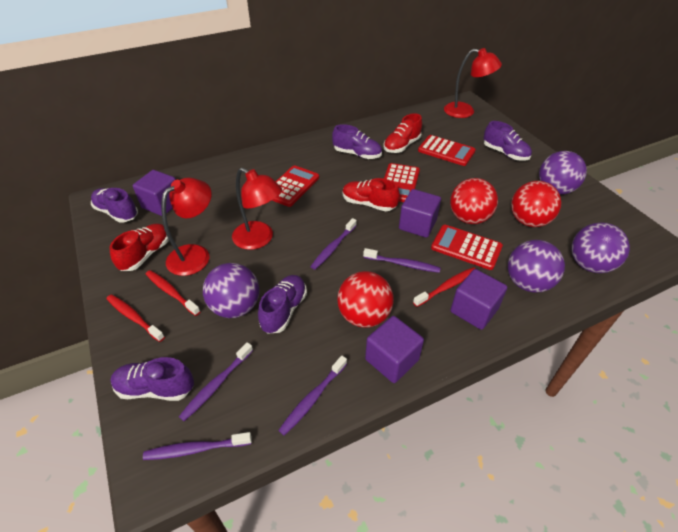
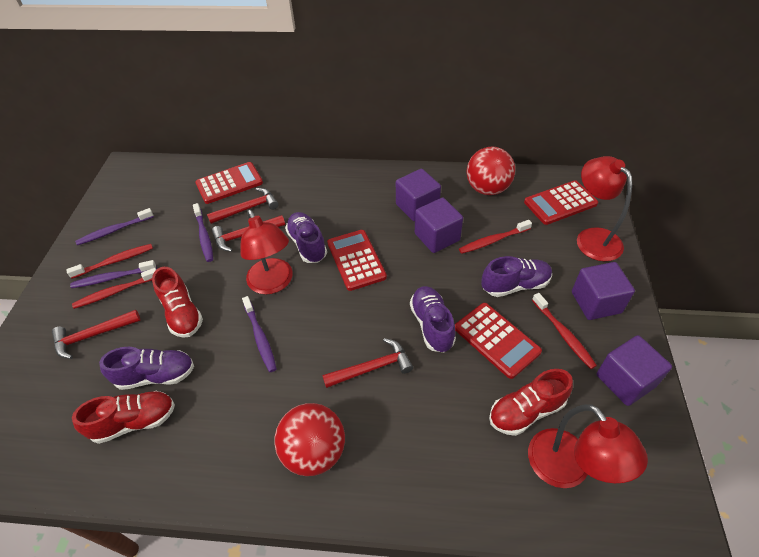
purple ball: 4 -> 0
purple shoe: 5 -> 4
purple toothbrush: 5 -> 4
red ball: 3 -> 2
red hammer: 0 -> 4
red toothbrush: 3 -> 4

